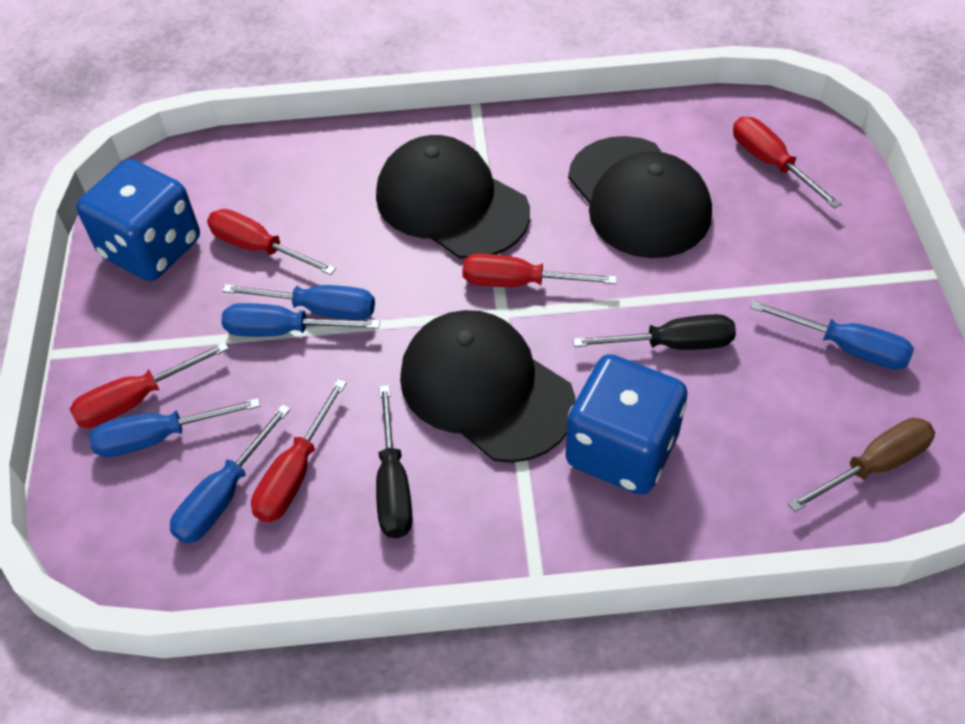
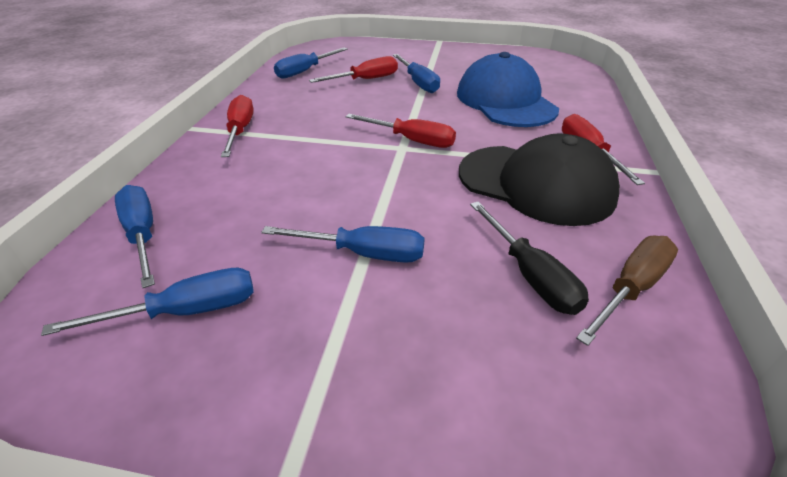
black cap: 3 -> 1
black screwdriver: 2 -> 1
blue cap: 0 -> 1
blue dice: 2 -> 0
red screwdriver: 5 -> 4

